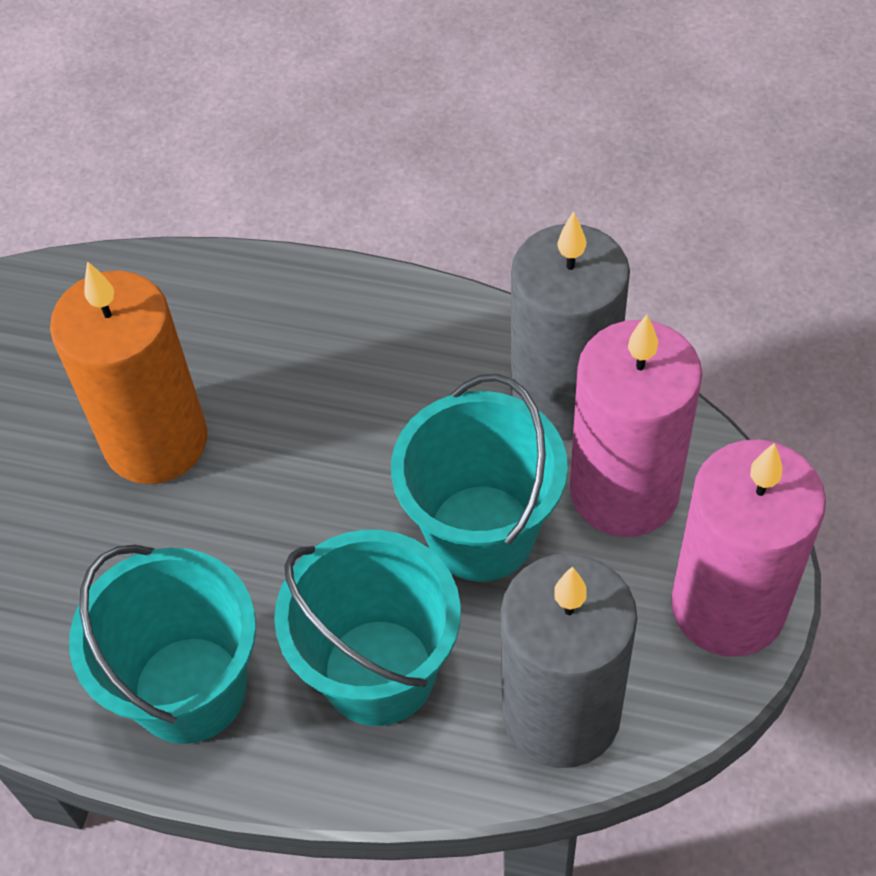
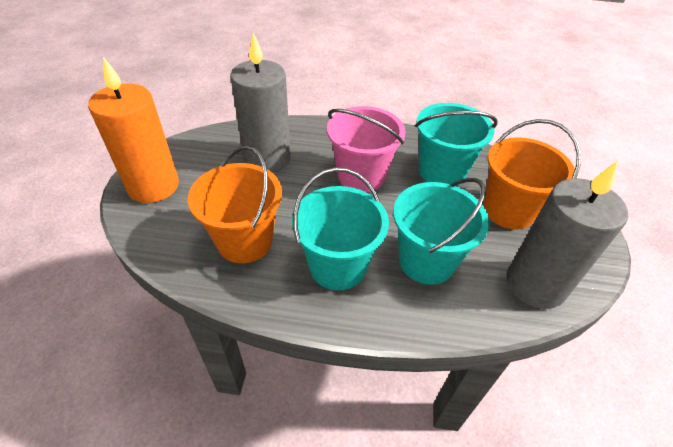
orange bucket: 0 -> 2
pink bucket: 0 -> 1
pink candle: 2 -> 0

